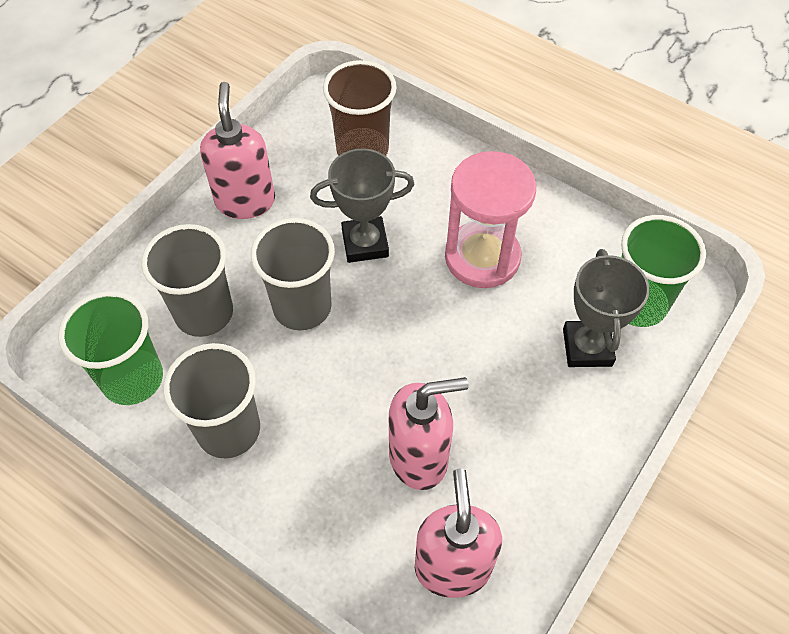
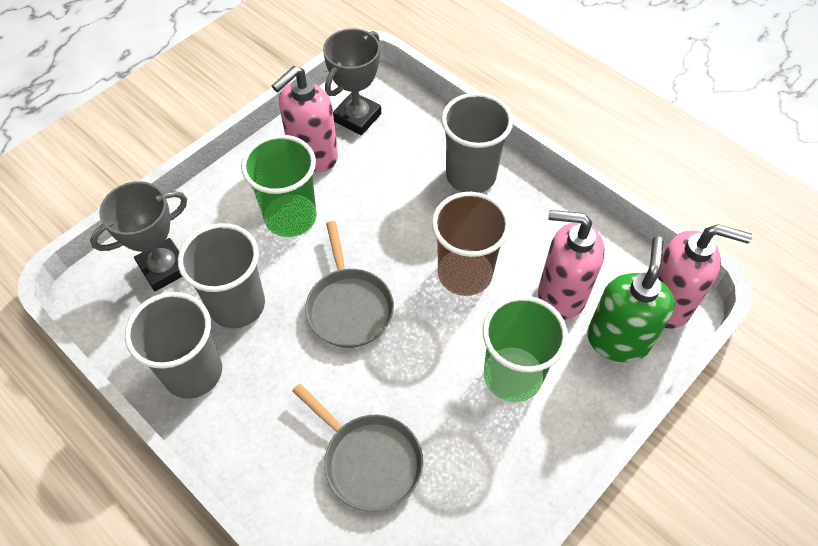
green soap dispenser: 0 -> 1
grey pan: 0 -> 2
pink hourglass: 1 -> 0

